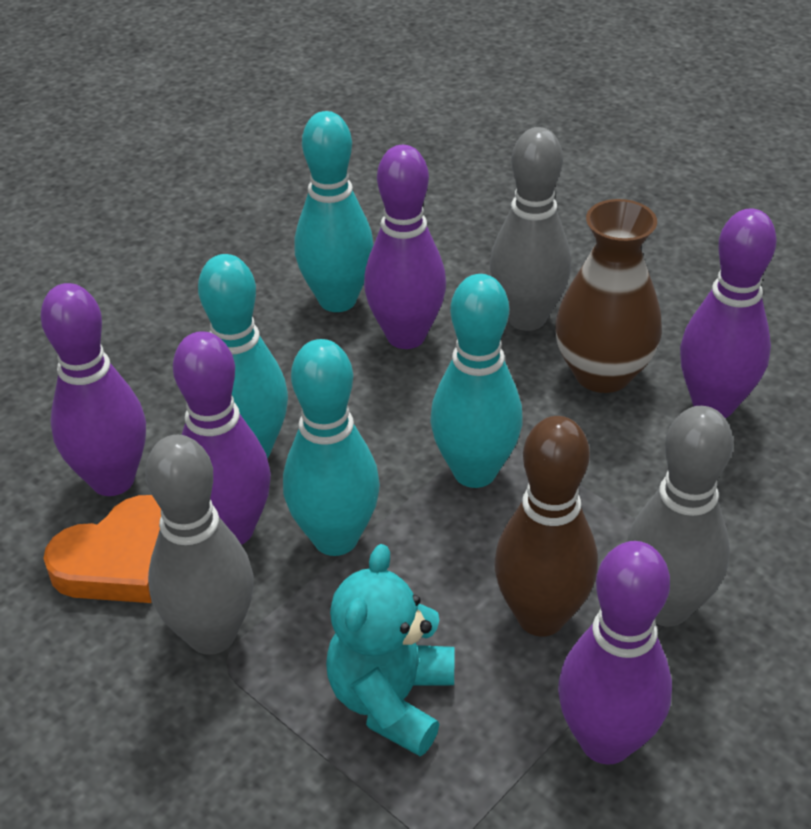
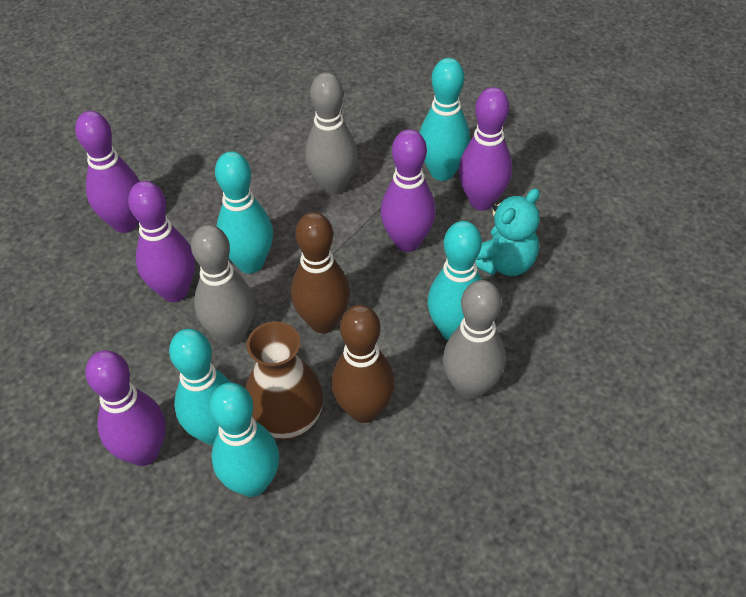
brown bowling pin: 1 -> 2
orange heart: 1 -> 0
turquoise bowling pin: 4 -> 5

